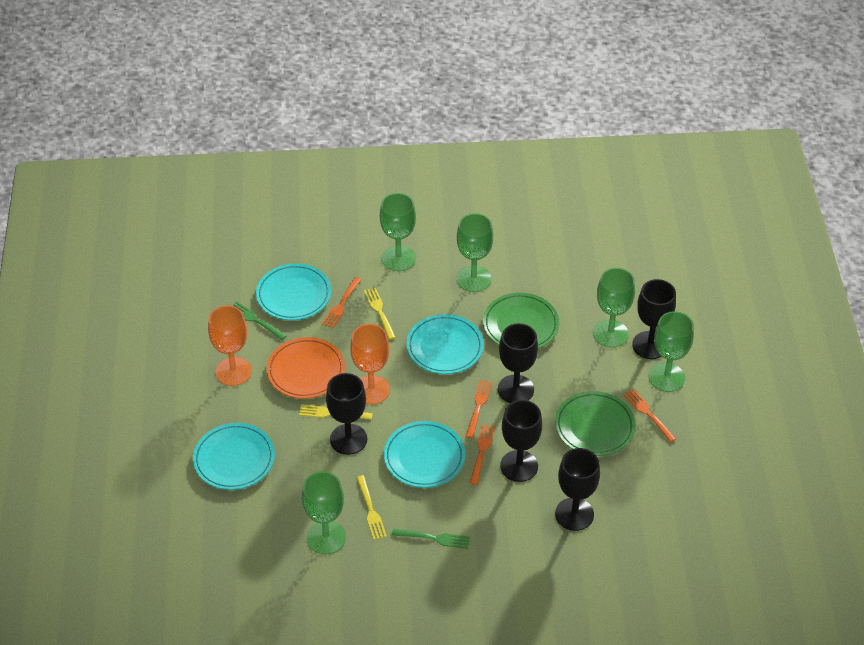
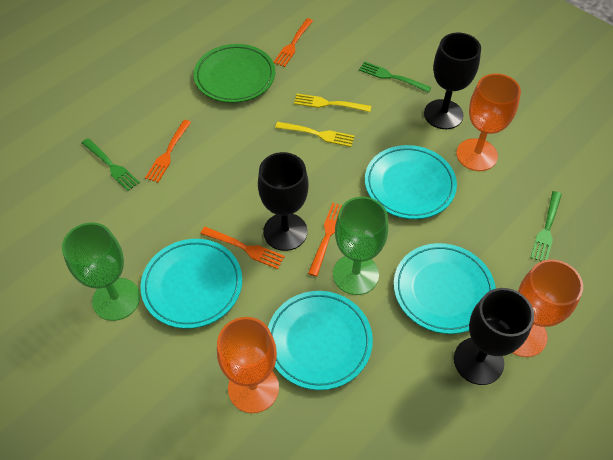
black goblet: 5 -> 3
green fork: 2 -> 3
green goblet: 5 -> 2
green plate: 2 -> 1
orange goblet: 2 -> 3
orange plate: 1 -> 0
yellow fork: 3 -> 2

